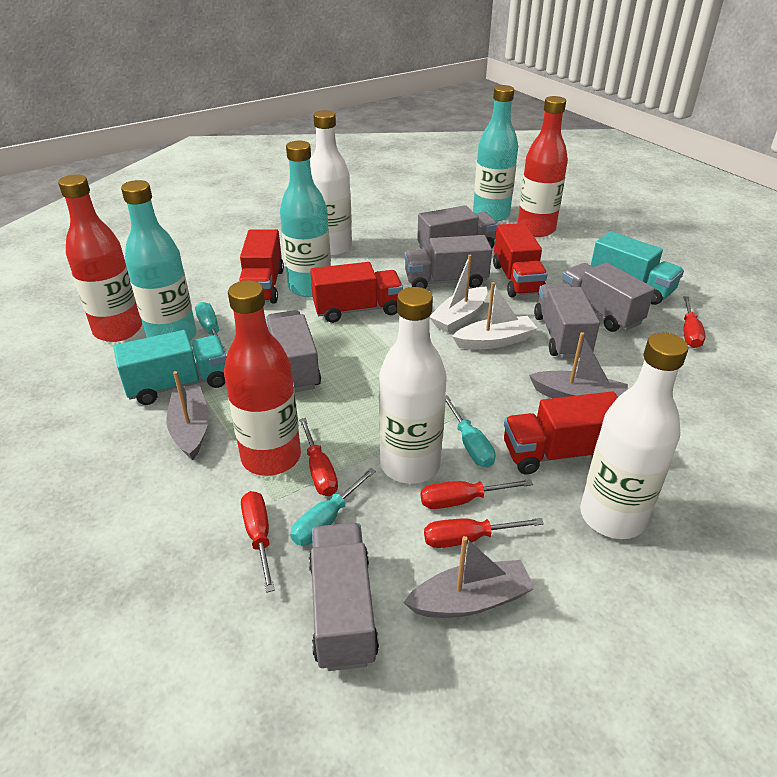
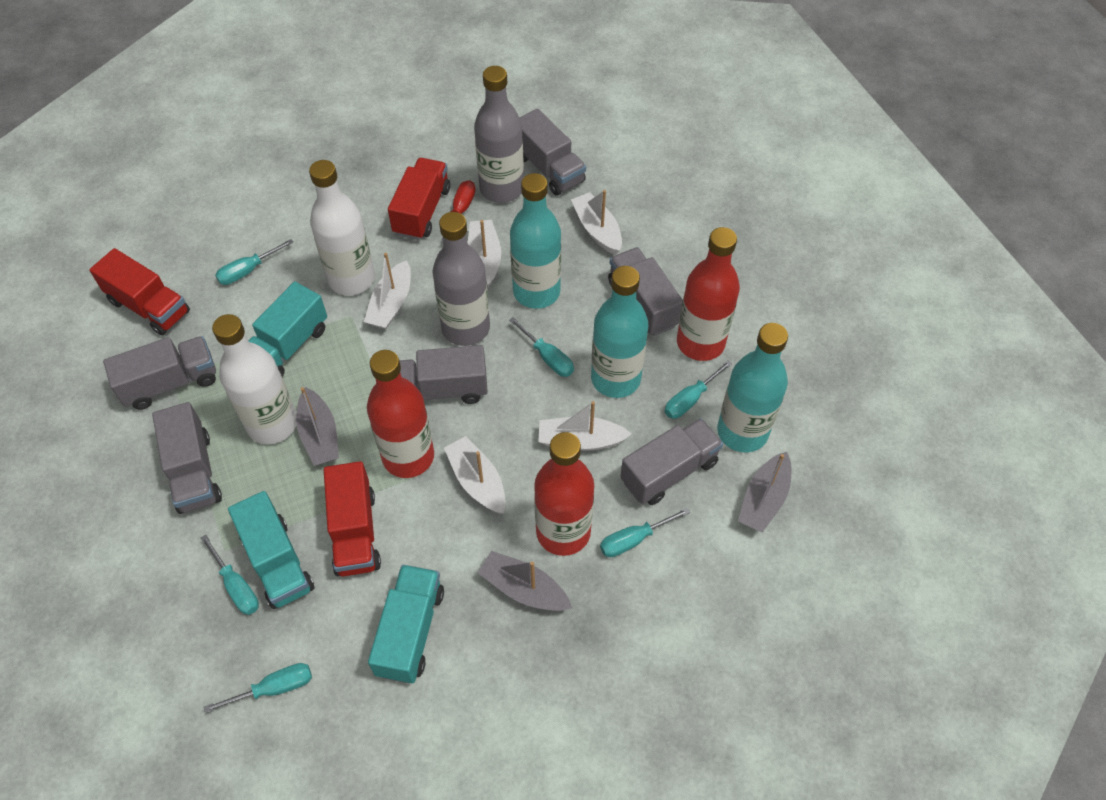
grey bottle: 0 -> 2
red screwdriver: 5 -> 1
red truck: 4 -> 3
turquoise screwdriver: 3 -> 6
turquoise truck: 2 -> 3
white boat: 2 -> 5
white bottle: 3 -> 2

